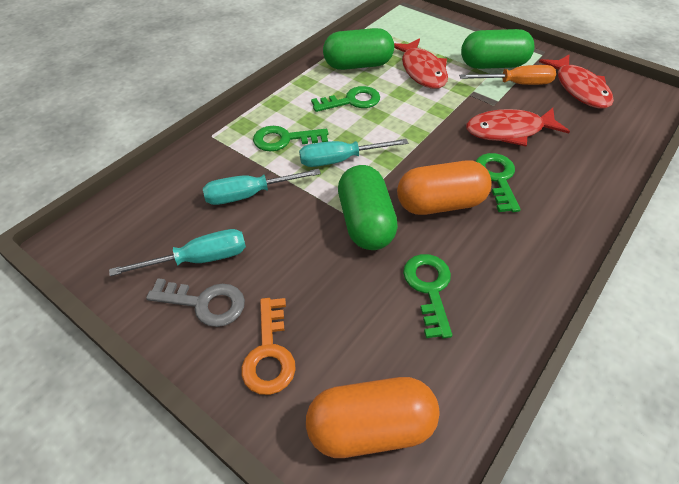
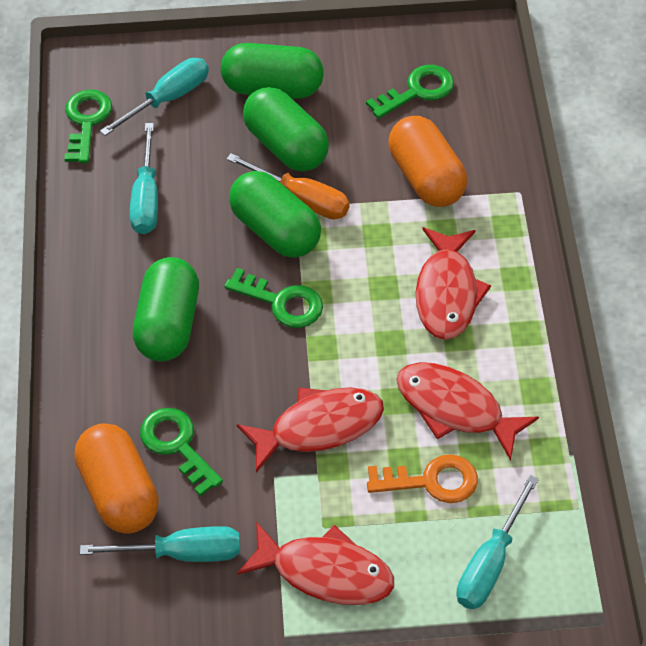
green capsule: 3 -> 4
grey key: 1 -> 0
red fish: 3 -> 4
turquoise screwdriver: 3 -> 4

